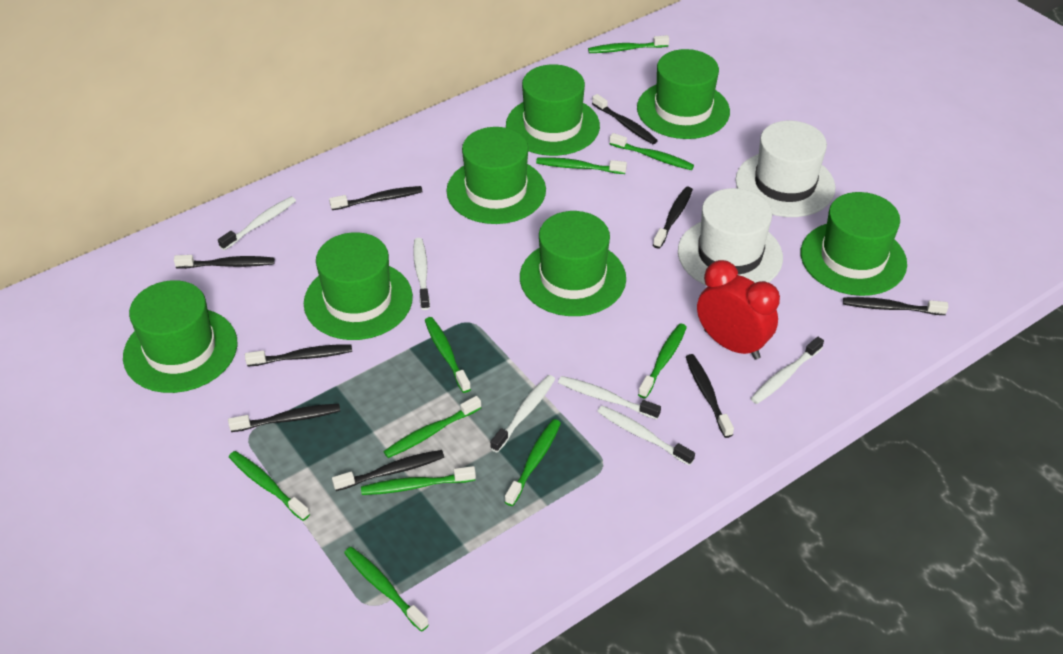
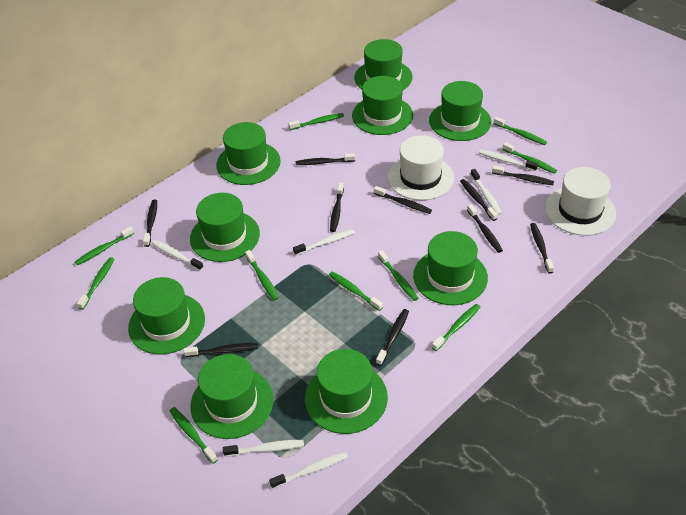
black toothbrush: 9 -> 10
green hat: 7 -> 9
red clock: 1 -> 0

